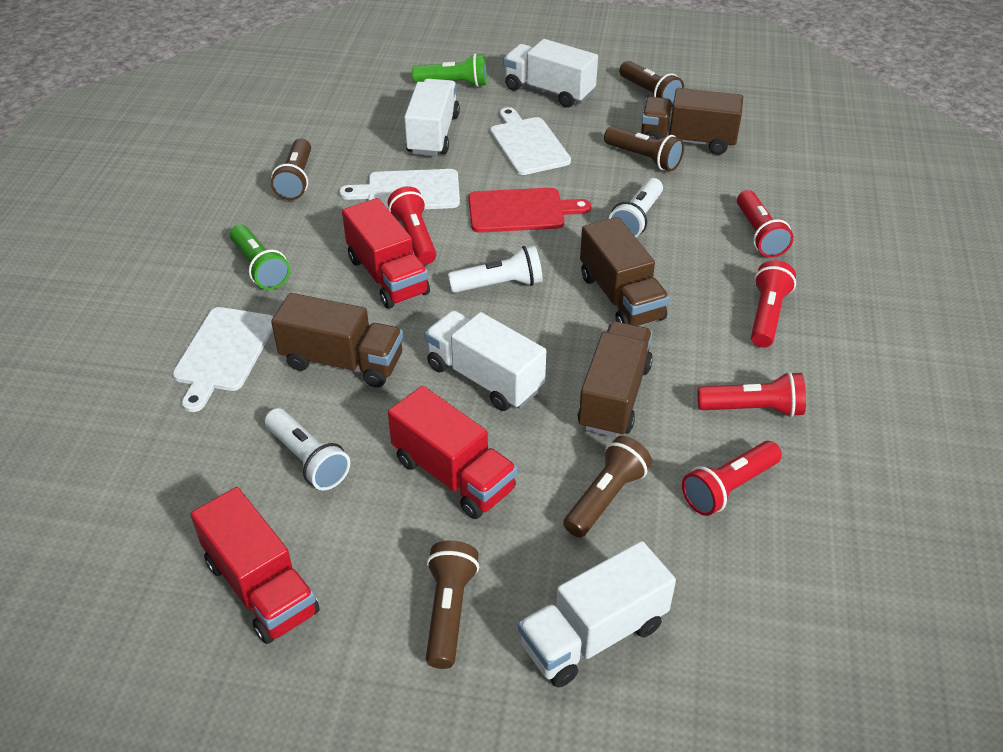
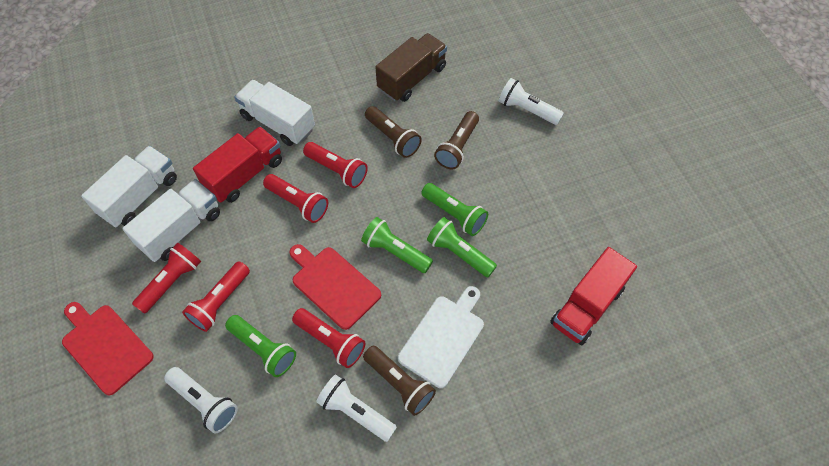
brown flashlight: 5 -> 3
brown truck: 4 -> 1
green flashlight: 2 -> 4
red cutting board: 1 -> 2
red truck: 3 -> 2
white cutting board: 3 -> 1
white truck: 4 -> 3

